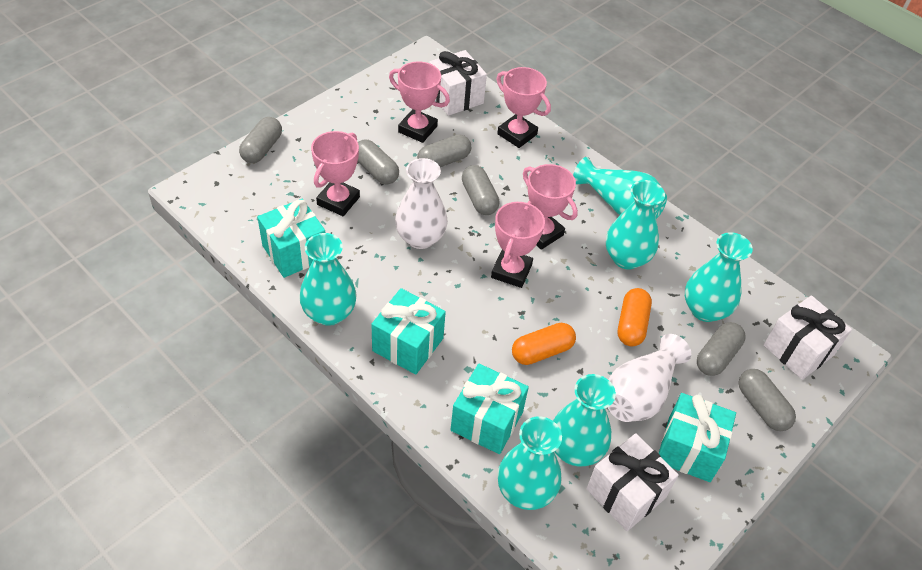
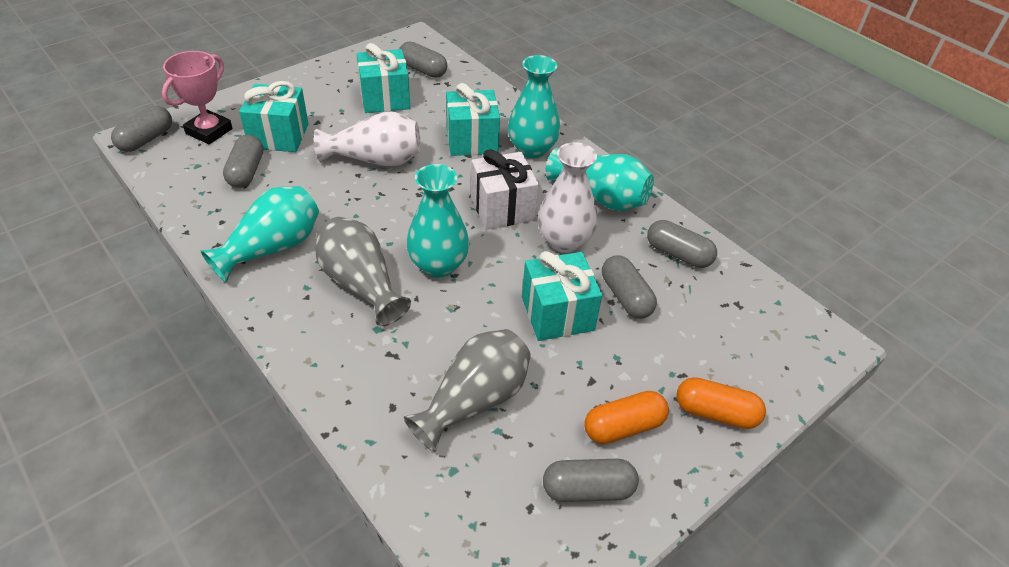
grey vase: 0 -> 2
pink trophy: 5 -> 1
turquoise vase: 6 -> 4
white gift: 3 -> 1

